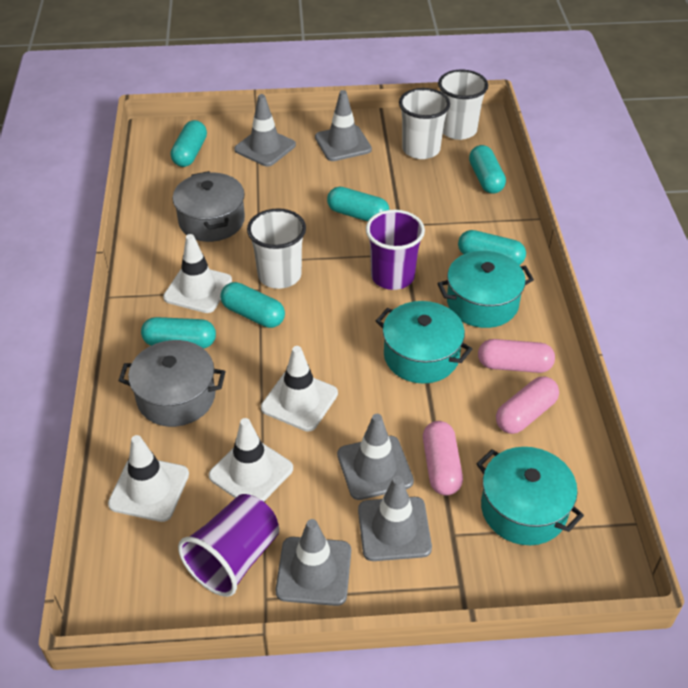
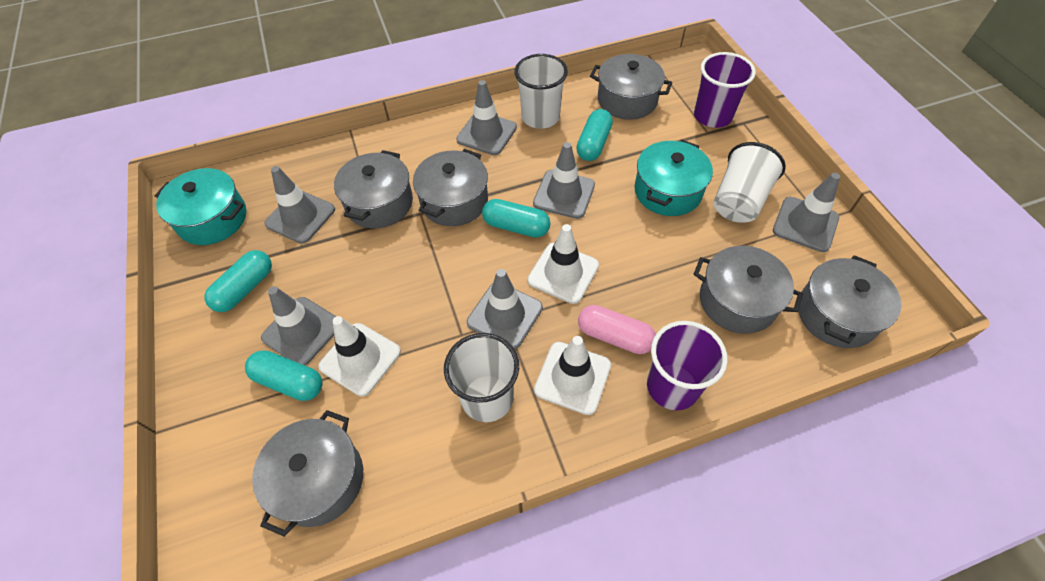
grey pot: 2 -> 6
grey traffic cone: 5 -> 6
pink capsule: 3 -> 1
turquoise capsule: 6 -> 4
turquoise pot: 3 -> 2
white traffic cone: 4 -> 3

